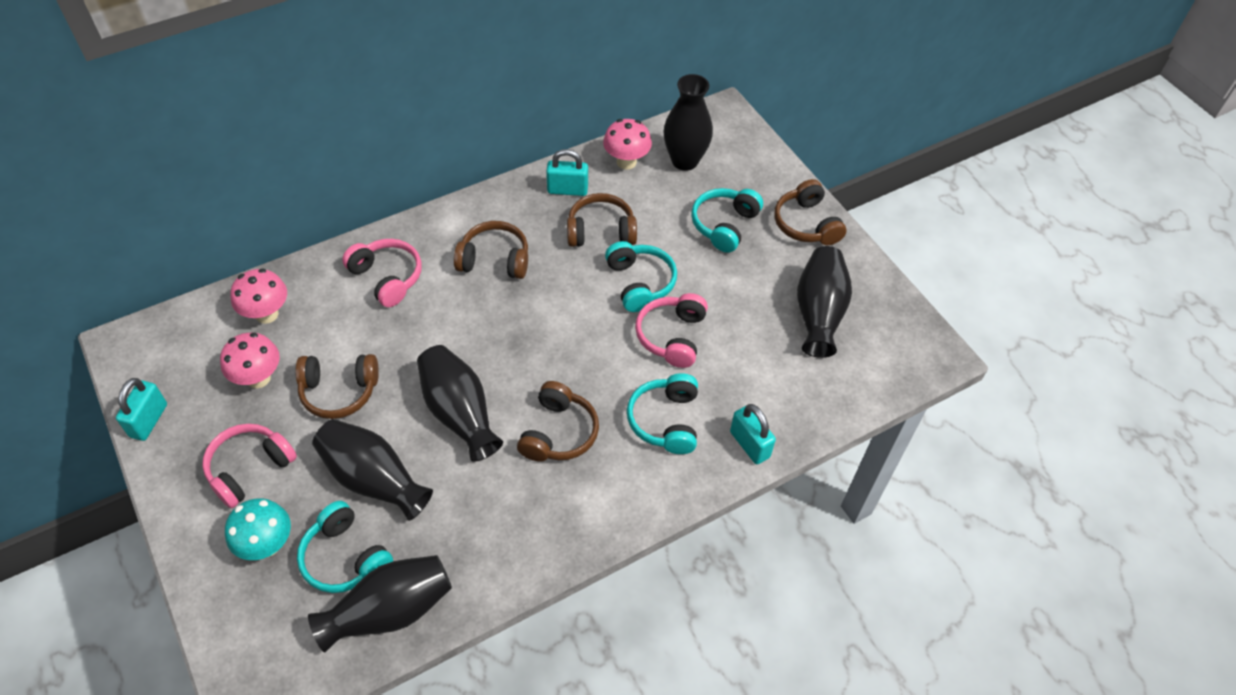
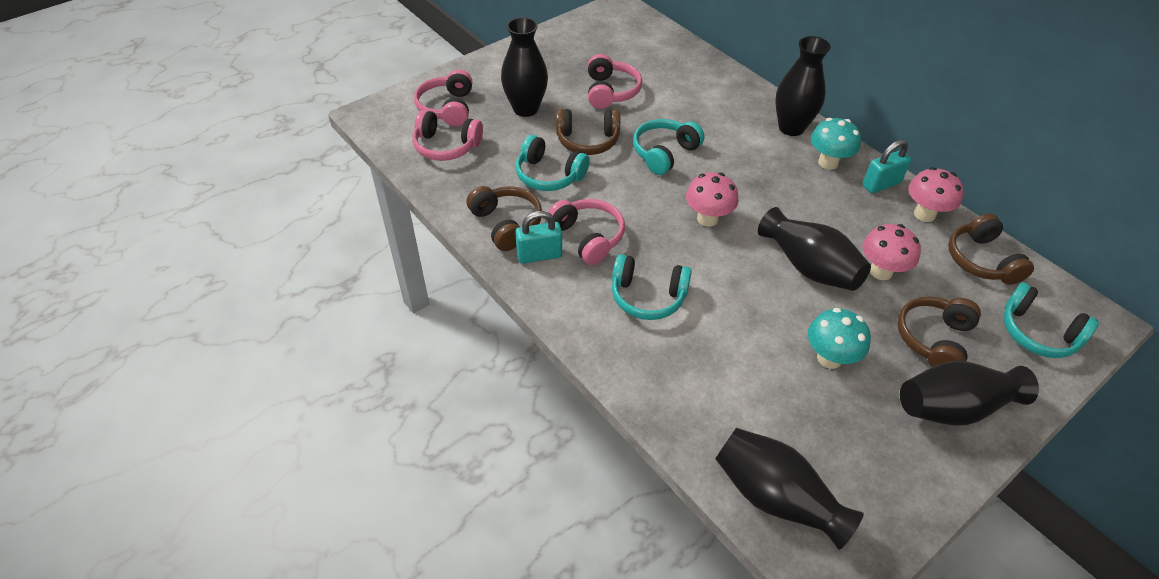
brown headphones: 5 -> 4
pink headphones: 3 -> 4
turquoise mushroom: 1 -> 2
turquoise padlock: 3 -> 2

